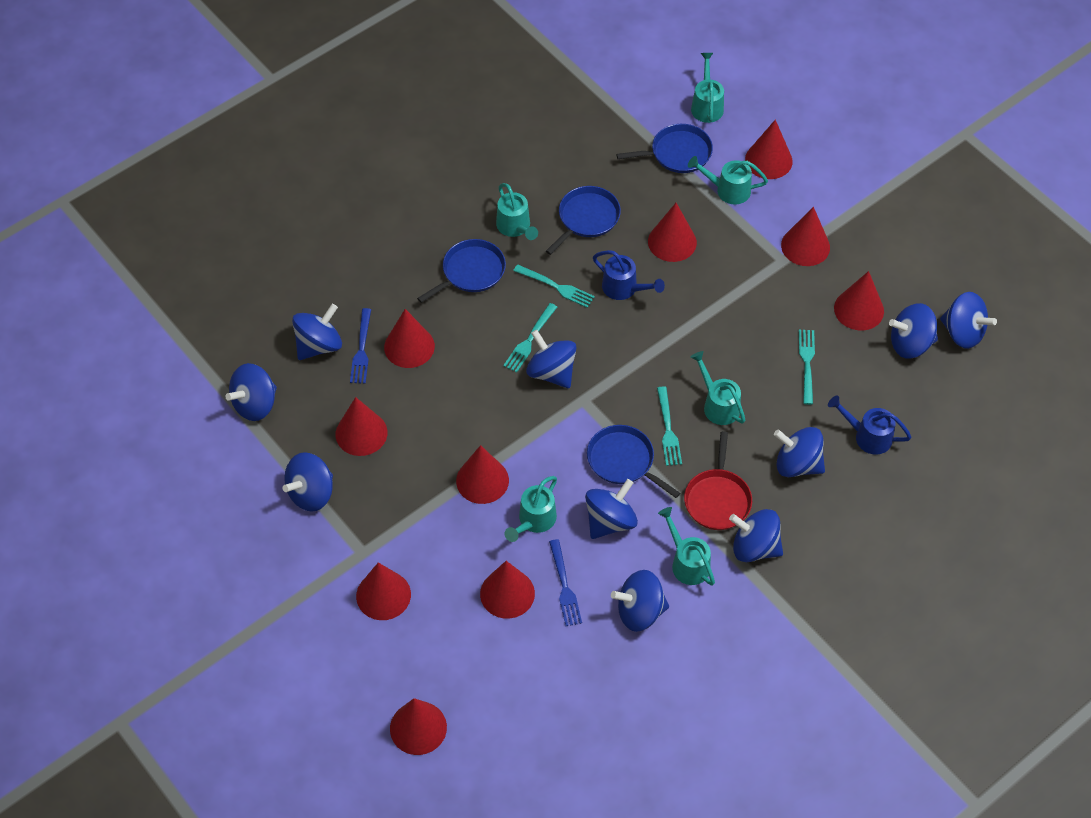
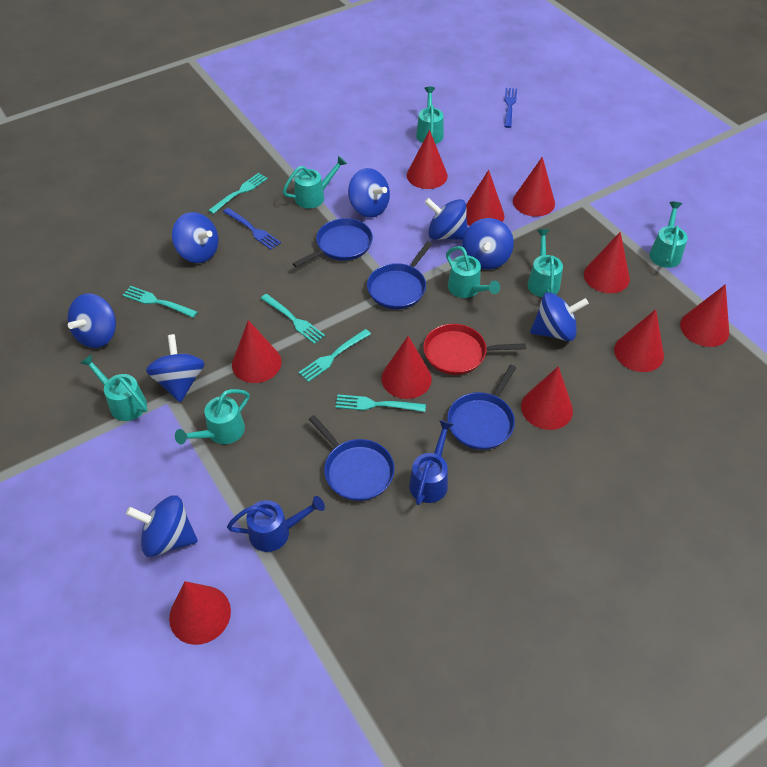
blue spinning top: 10 -> 8
turquoise fork: 4 -> 5
turquoise watering can: 6 -> 7

